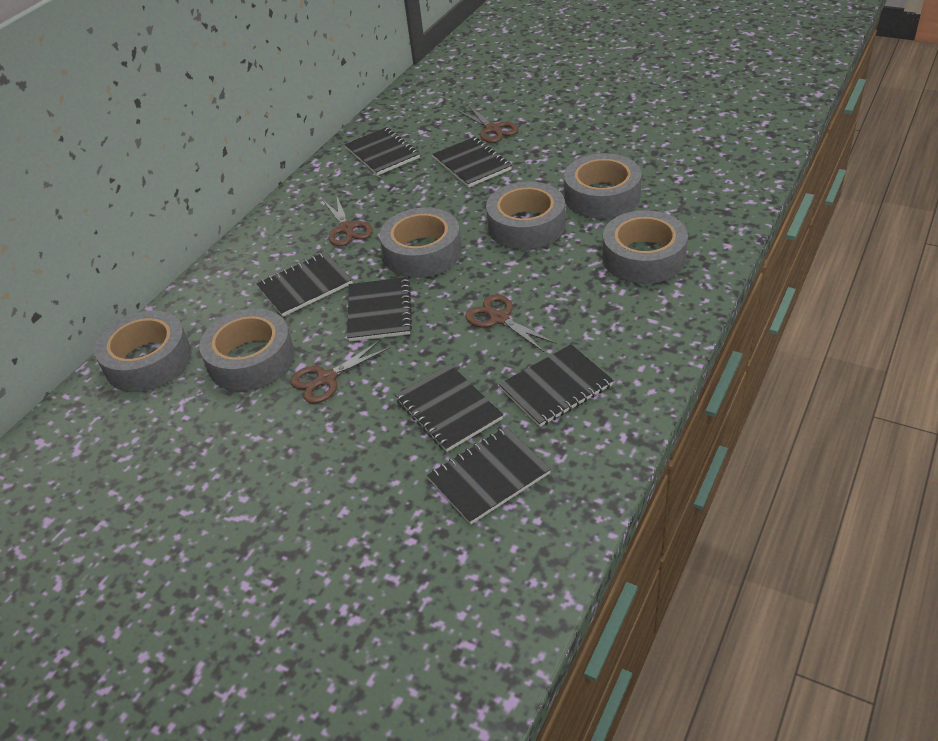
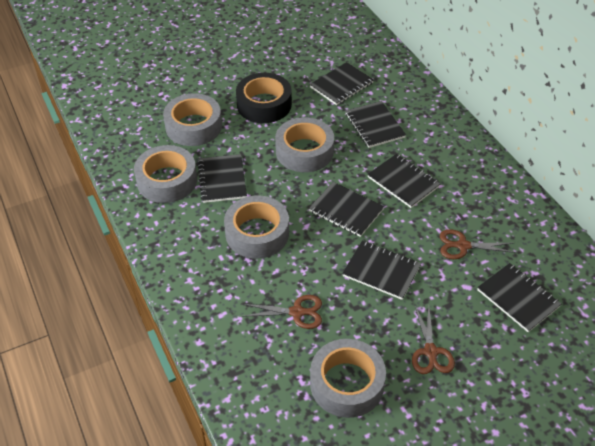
black tape: 0 -> 1
brown scissors: 4 -> 3
grey tape: 6 -> 5

